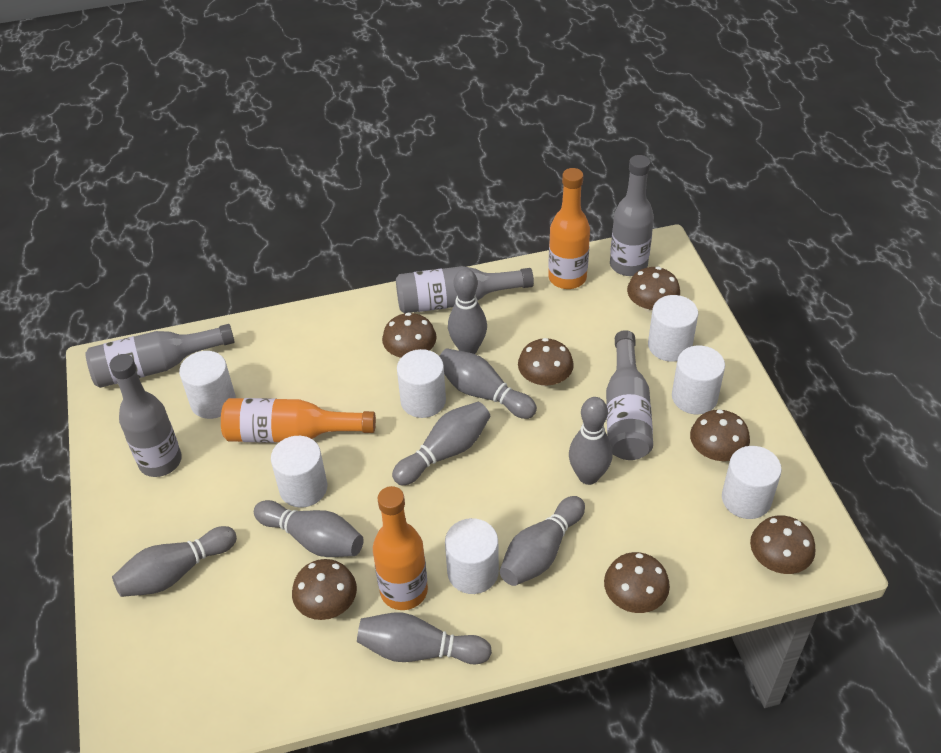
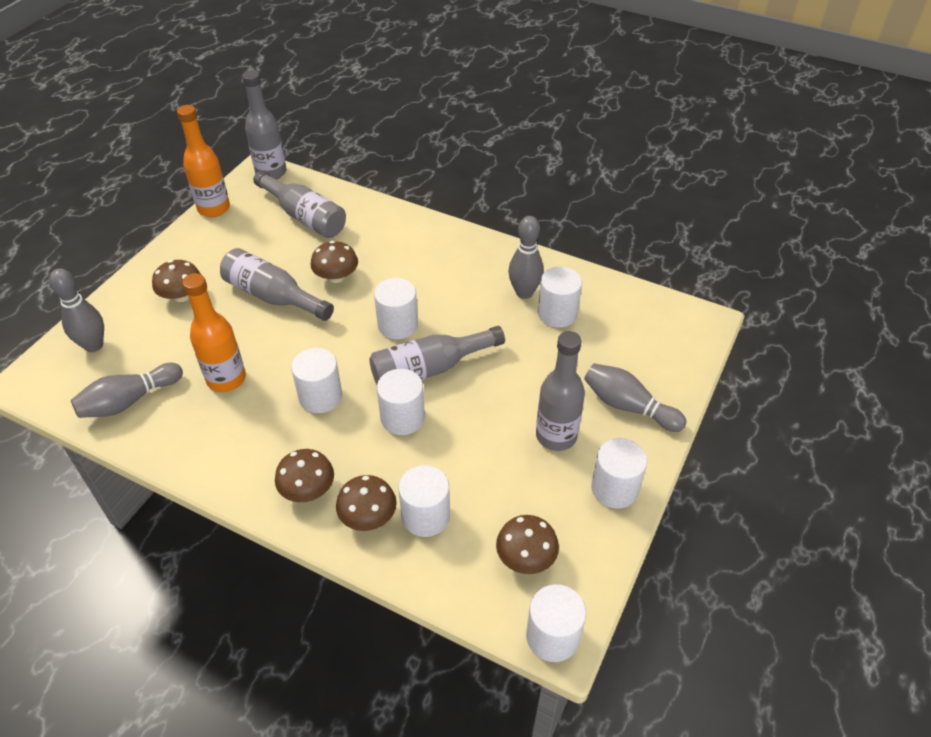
brown mushroom: 7 -> 5
grey bowling pin: 8 -> 4
orange bottle: 3 -> 2

